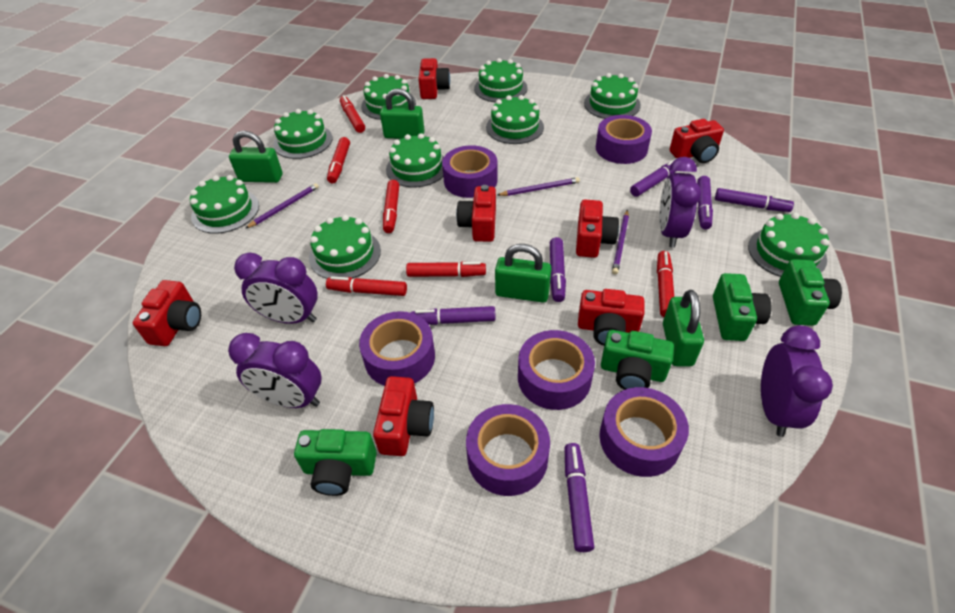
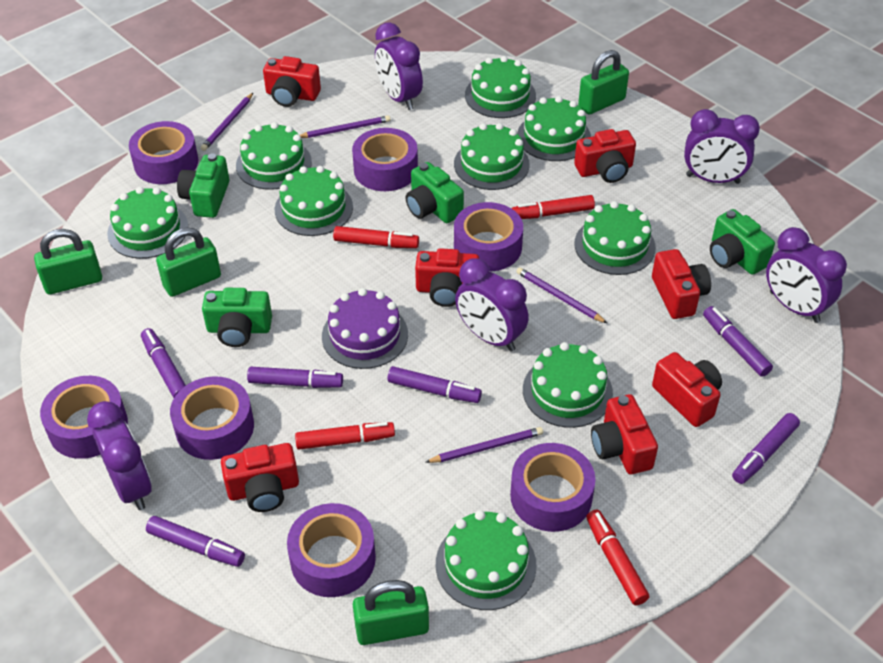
purple cake: 0 -> 1
purple clock: 4 -> 5
purple pencil: 3 -> 4
purple tape: 6 -> 7
red marker: 6 -> 4

